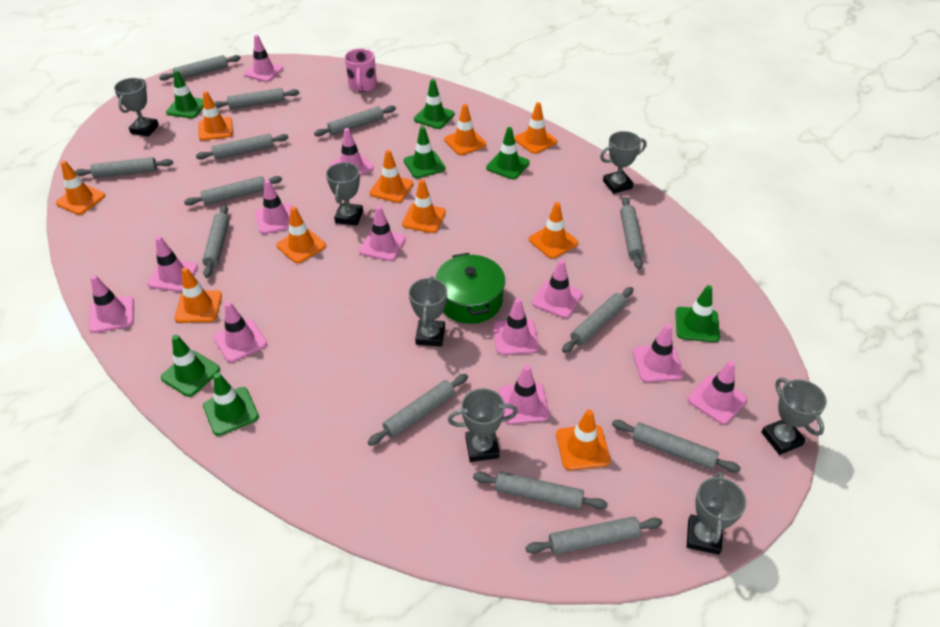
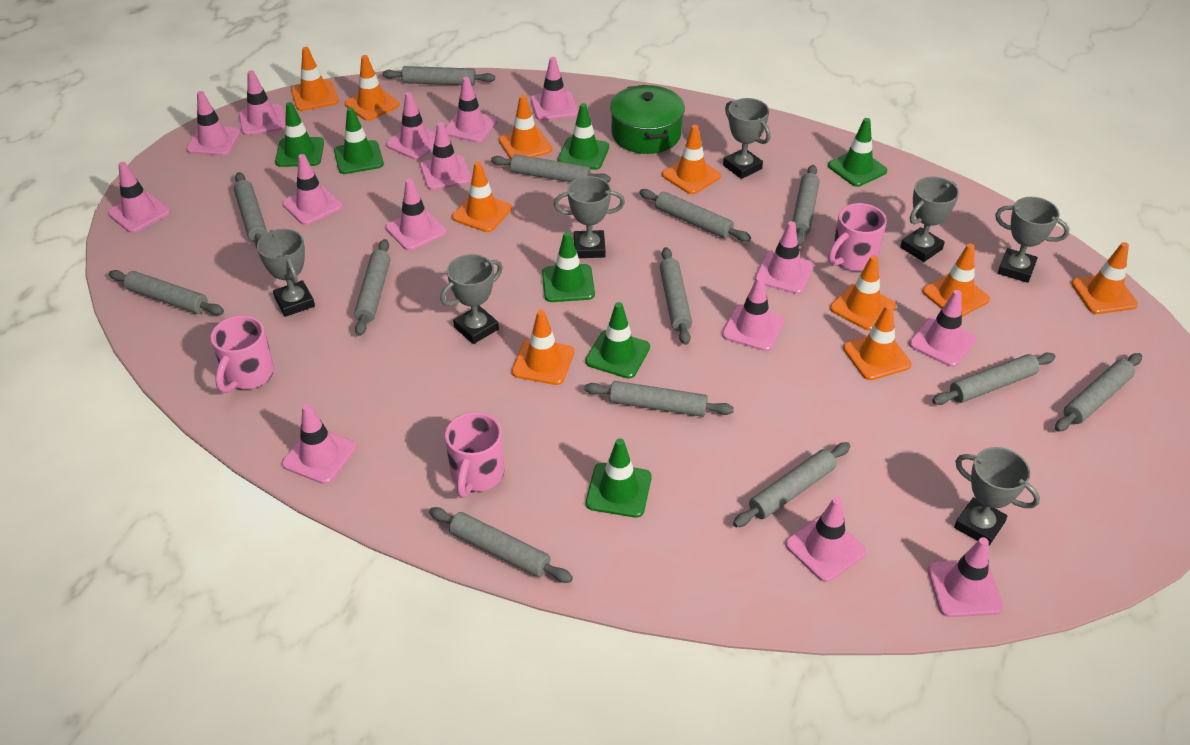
pink mug: 1 -> 3
pink traffic cone: 12 -> 15

